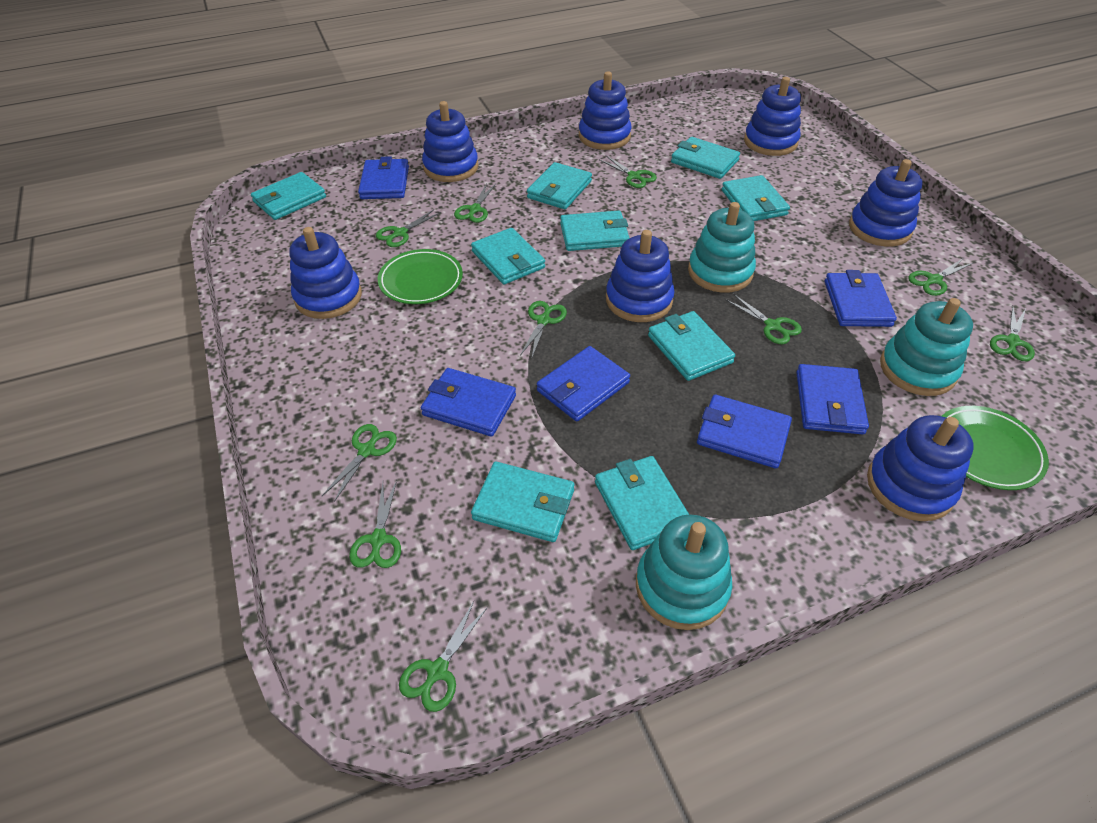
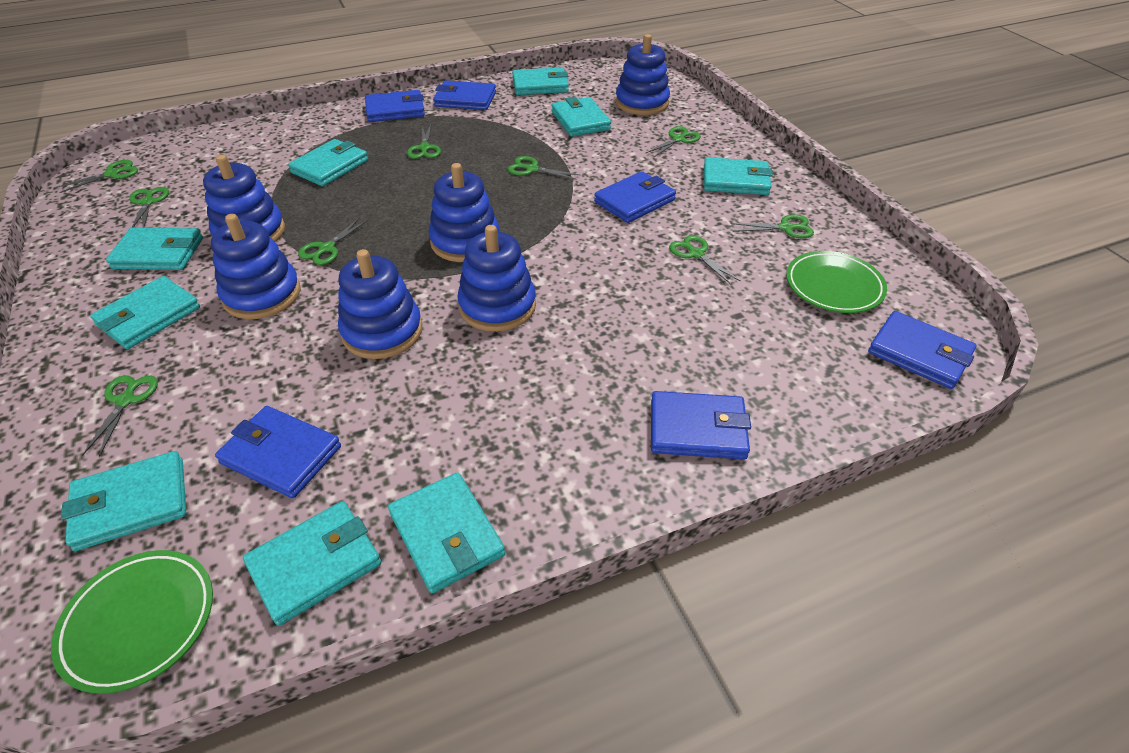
blue stacking toy: 7 -> 6
green scissors: 10 -> 9
turquoise stacking toy: 3 -> 0

